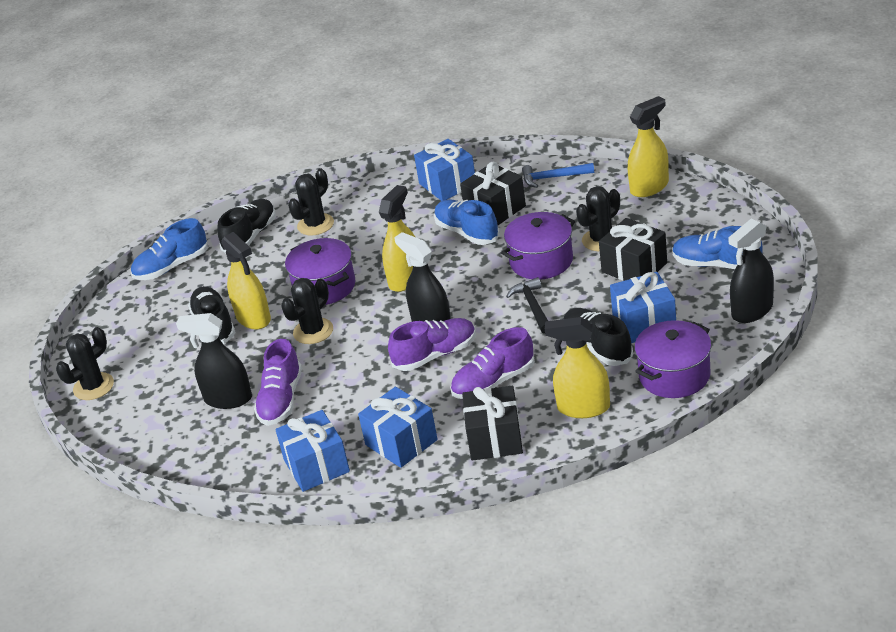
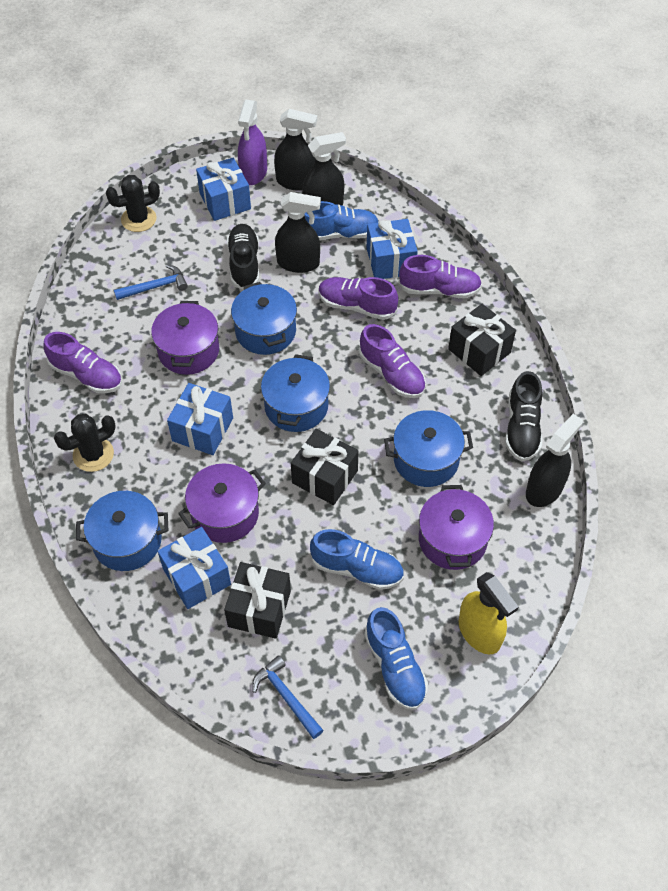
black cactus: 4 -> 2
black hammer: 1 -> 0
black shoe: 3 -> 2
black spray bottle: 3 -> 4
blue hammer: 1 -> 2
blue pot: 0 -> 4
purple shoe: 3 -> 4
purple spray bottle: 0 -> 1
yellow spray bottle: 4 -> 1

